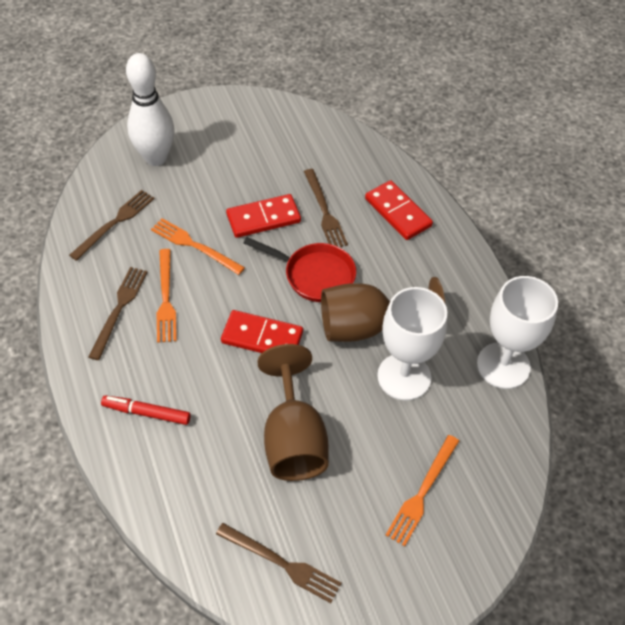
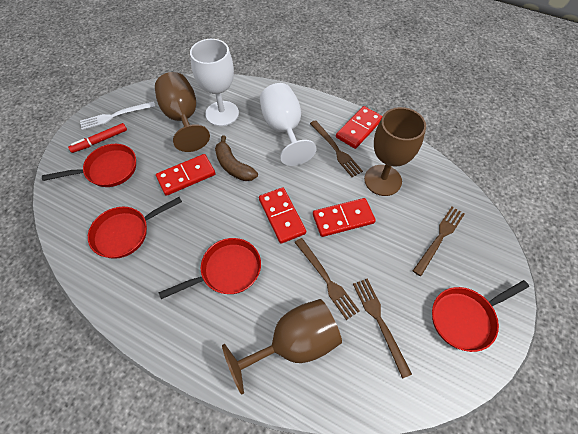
brown banana: 0 -> 1
brown goblet: 2 -> 3
orange fork: 3 -> 0
red domino: 3 -> 4
red pan: 1 -> 4
white bowling pin: 1 -> 0
white fork: 0 -> 1

